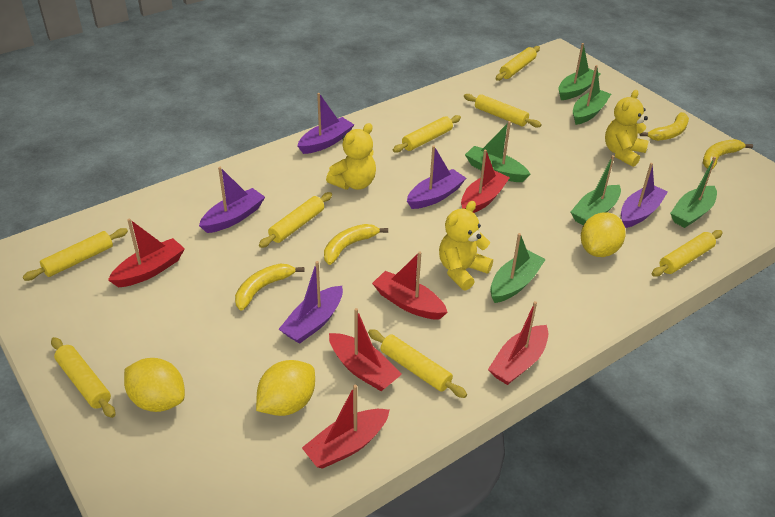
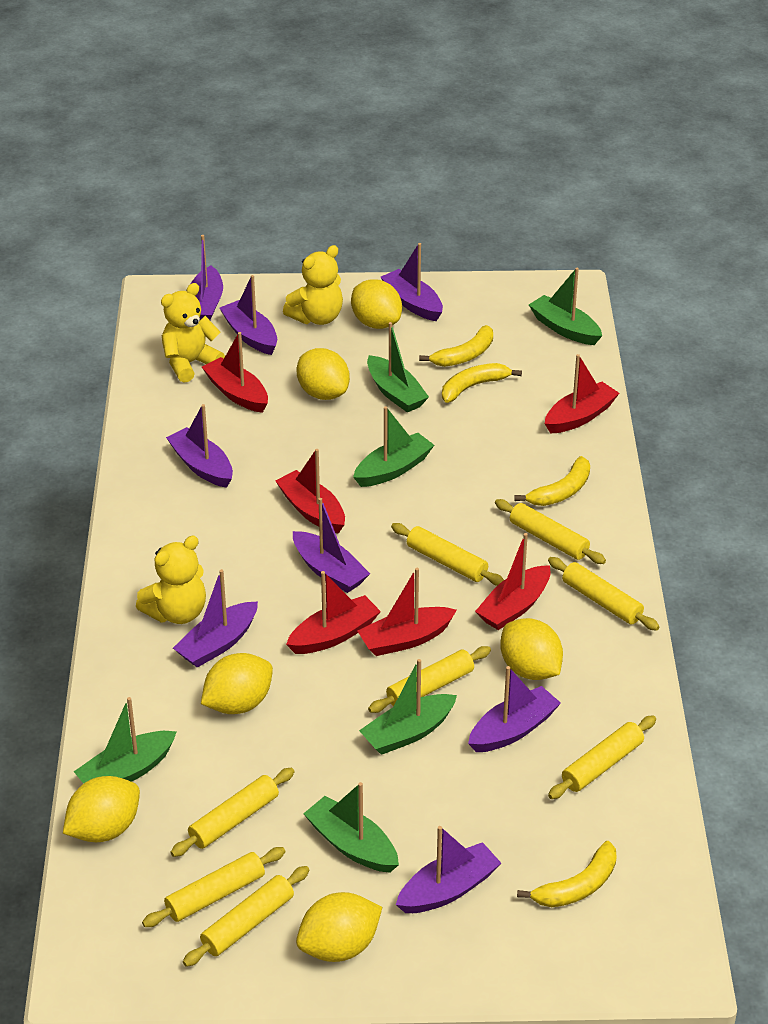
purple boat: 5 -> 8
yellow lemon: 3 -> 6

